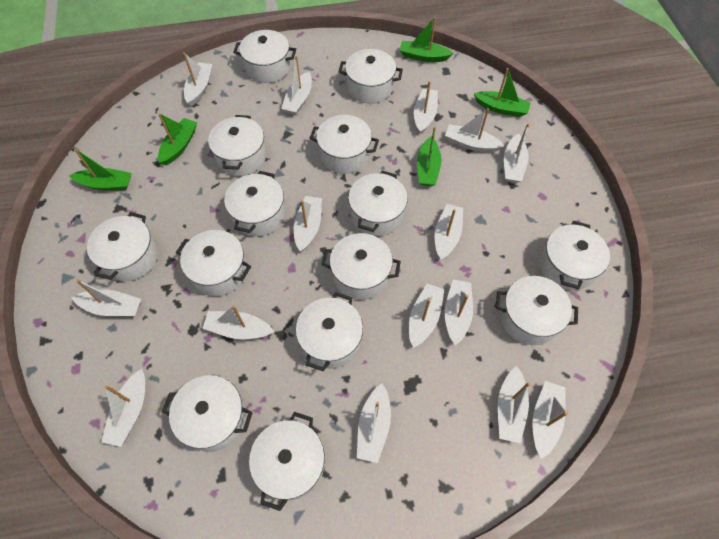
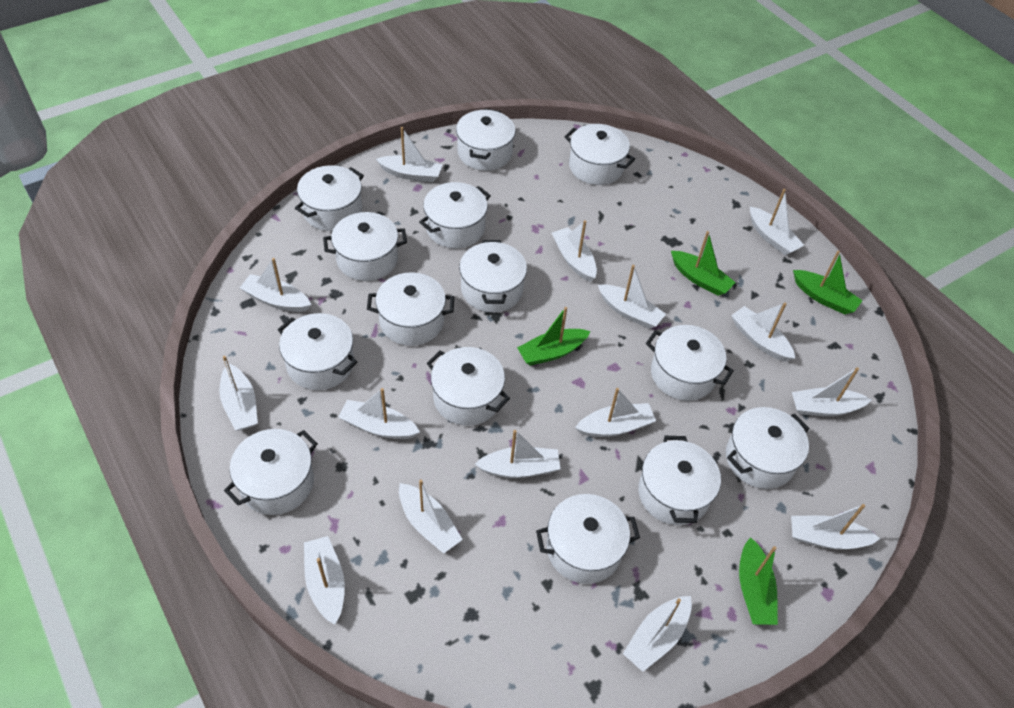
green boat: 5 -> 4

